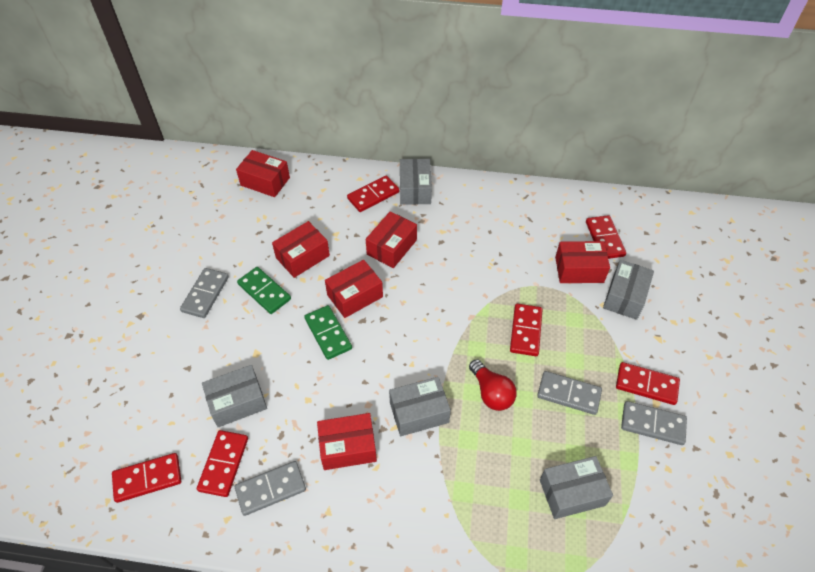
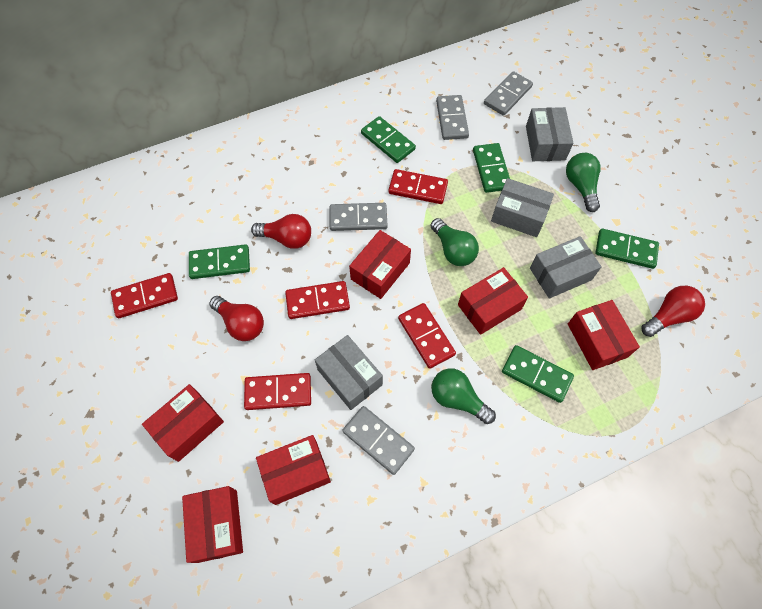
green domino: 2 -> 5
green light bulb: 0 -> 3
grey box: 5 -> 4
red domino: 6 -> 5
red light bulb: 1 -> 3

